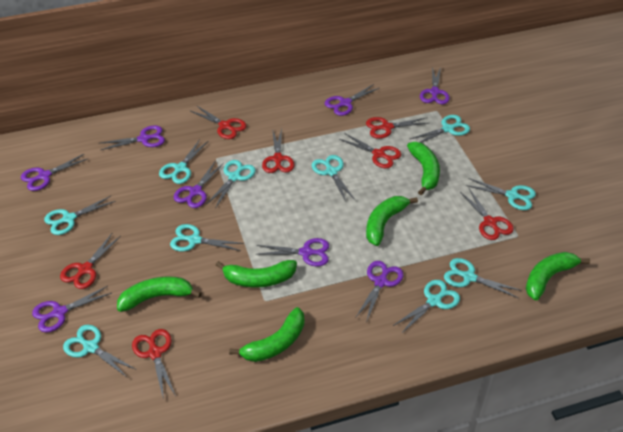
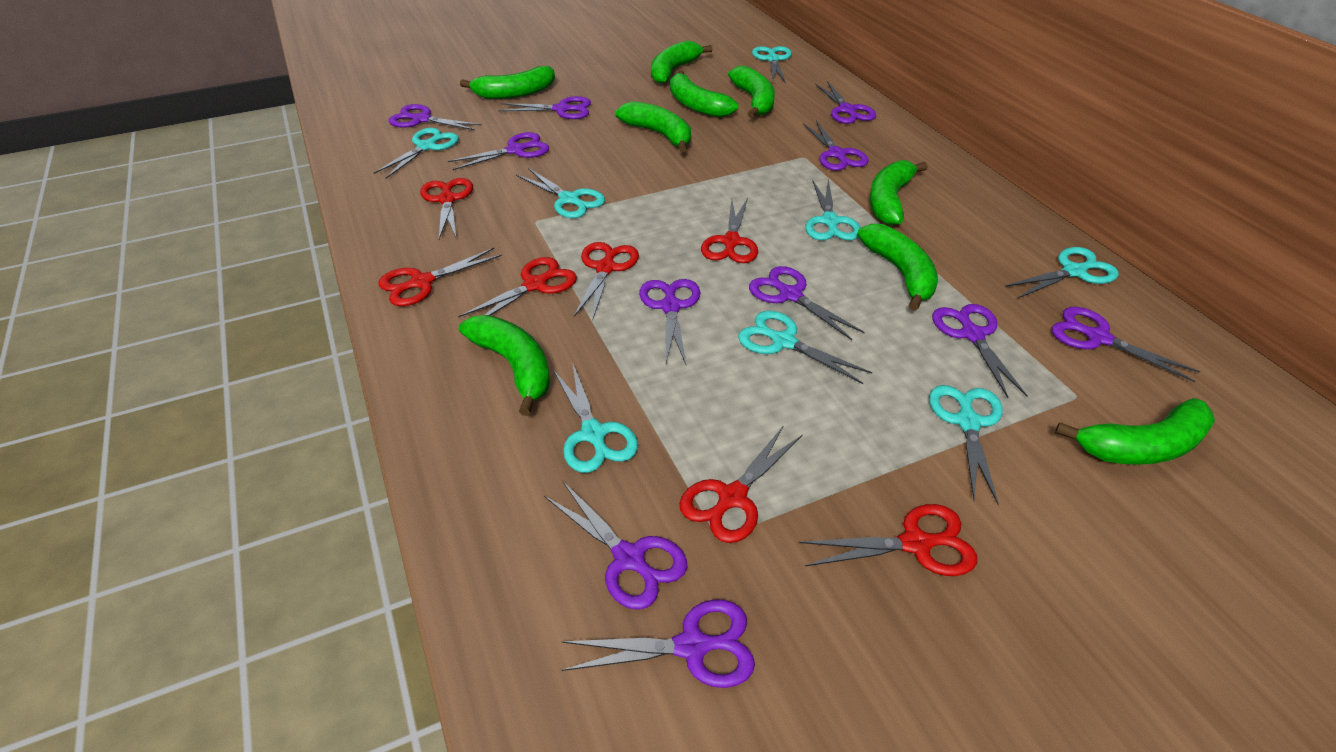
green banana: 6 -> 9
purple scissors: 8 -> 11
turquoise scissors: 10 -> 8

